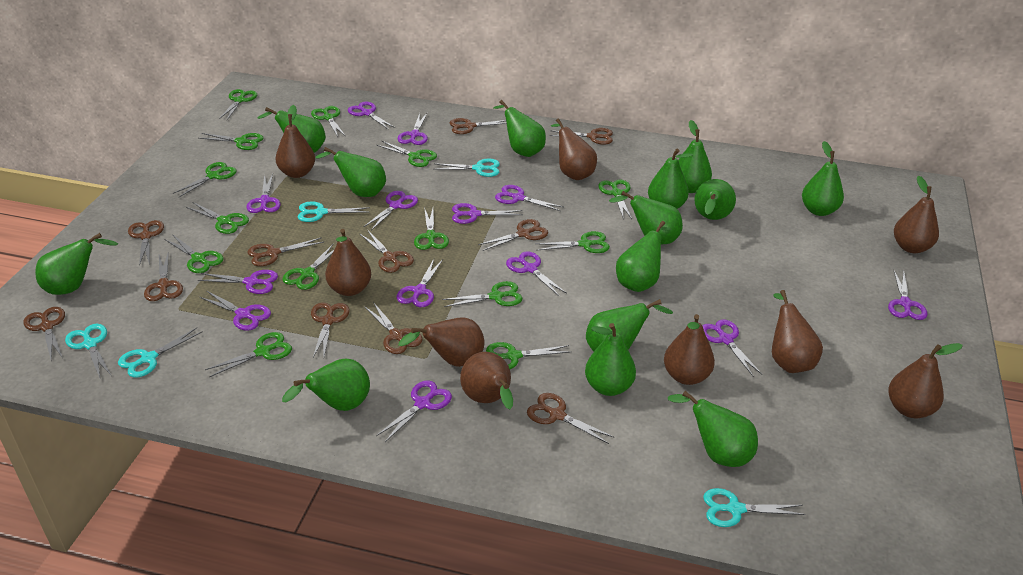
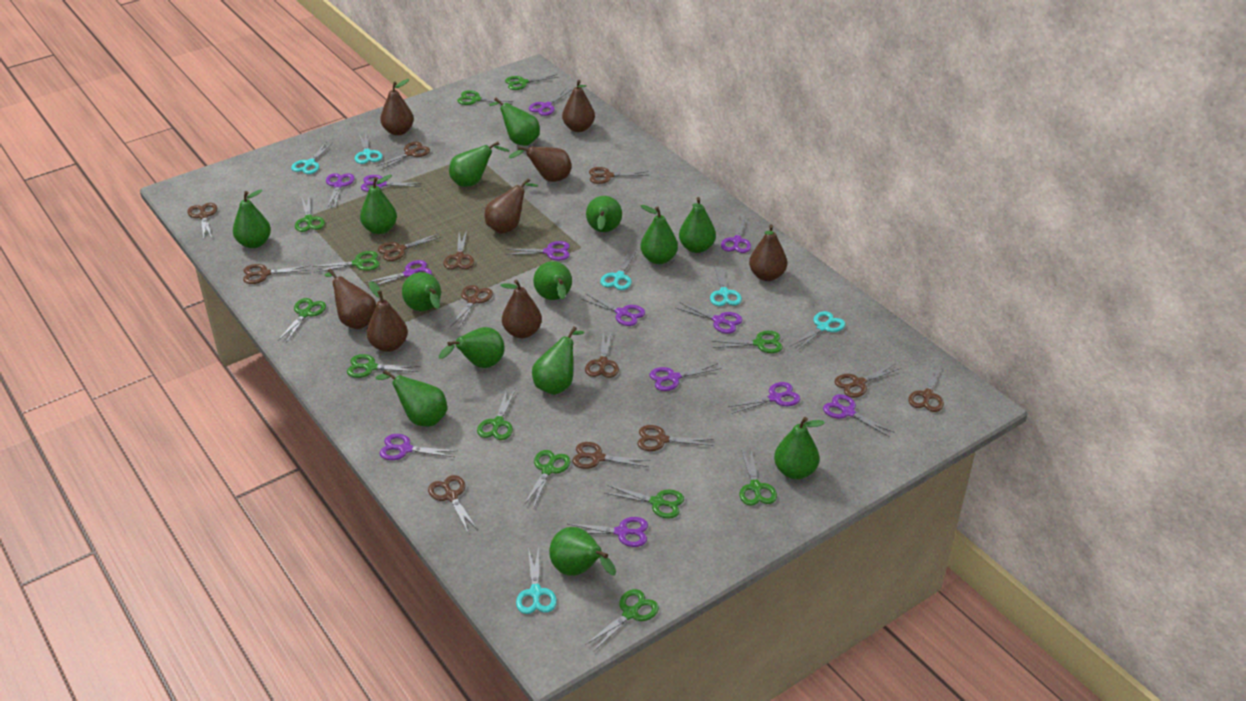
brown pear: 9 -> 8
brown scissors: 11 -> 13
green scissors: 14 -> 12
turquoise scissors: 5 -> 6

